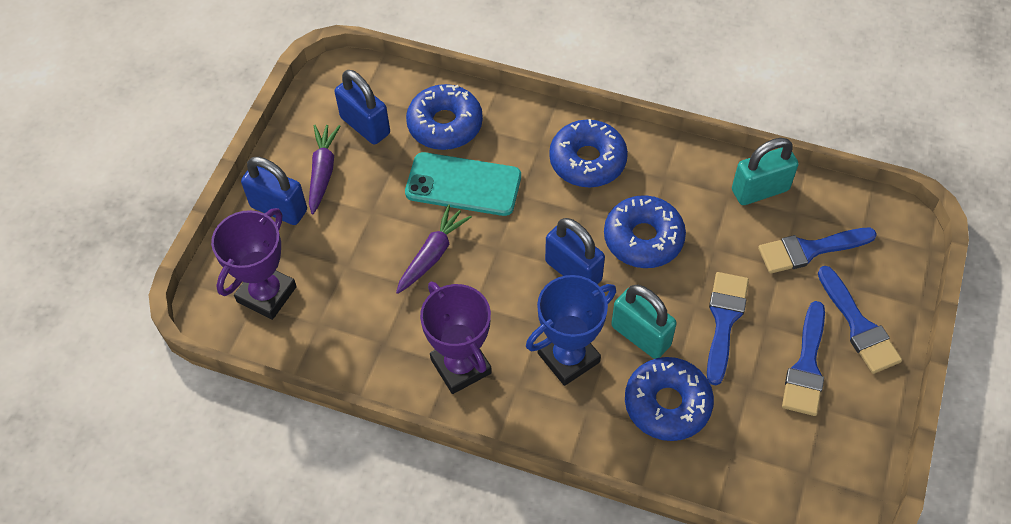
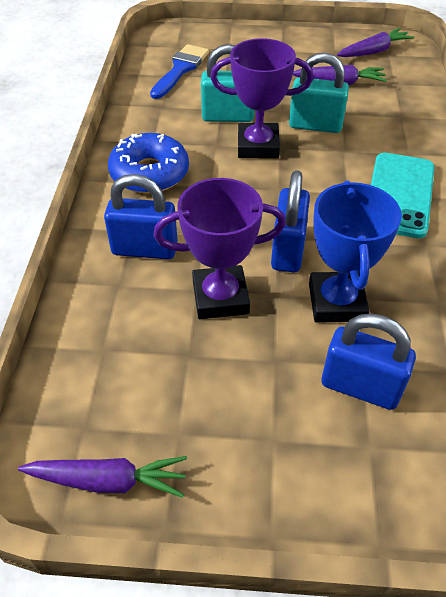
blue brush: 4 -> 1
blue donut: 4 -> 1
purple carrot: 2 -> 3

